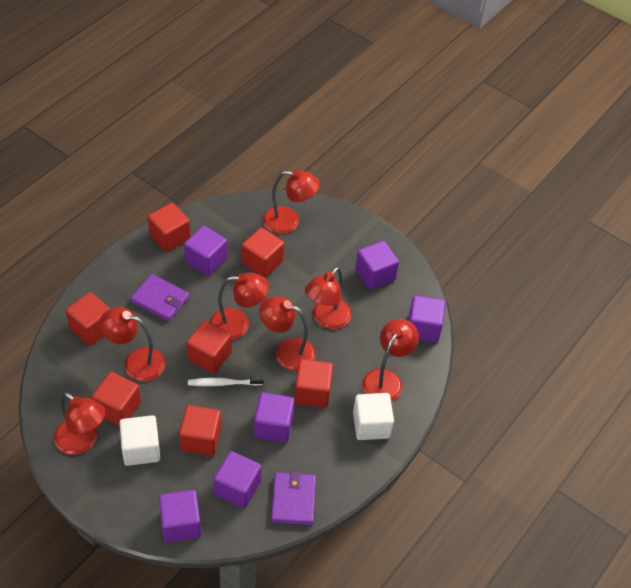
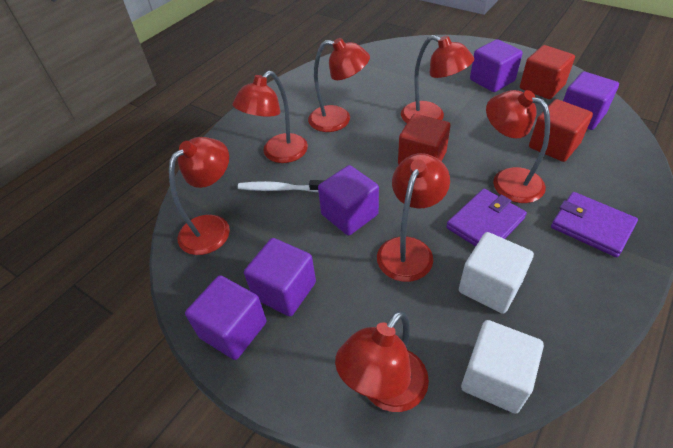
purple cube: 6 -> 5
red cube: 7 -> 3

